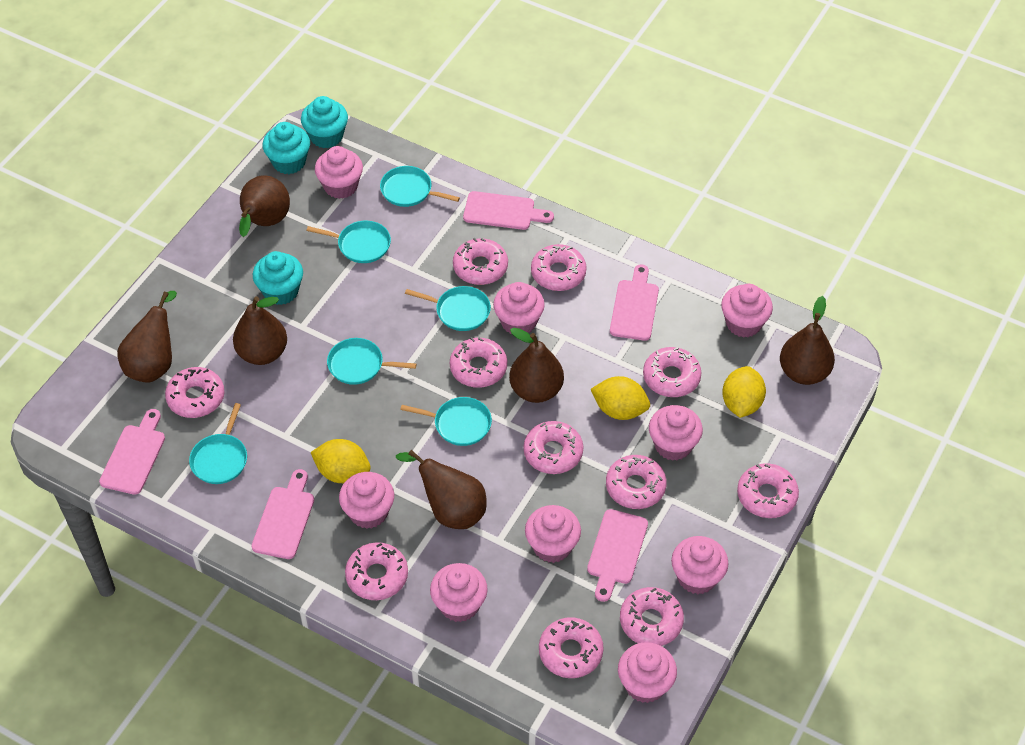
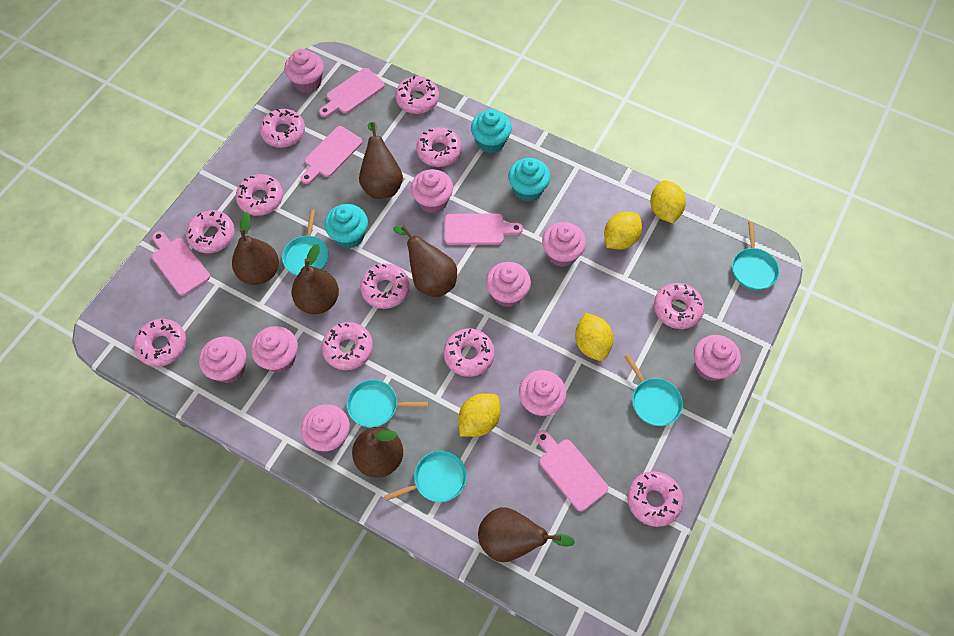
turquoise pan: 6 -> 5
yellow lemon: 3 -> 4

